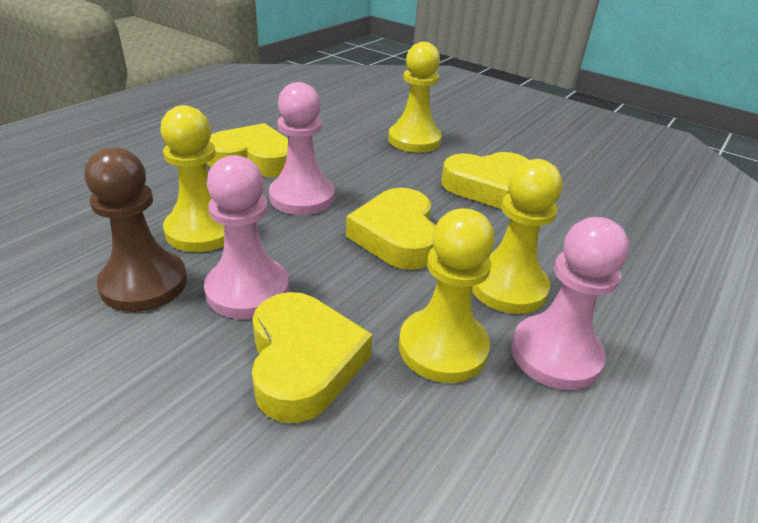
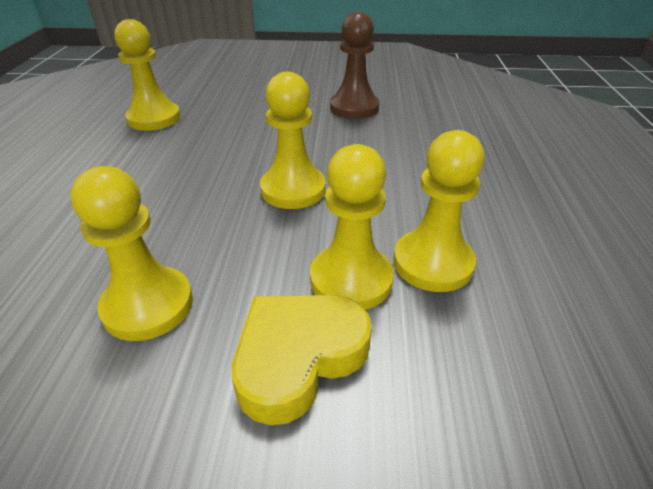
pink pawn: 3 -> 0
yellow heart: 4 -> 1
yellow pawn: 4 -> 5

